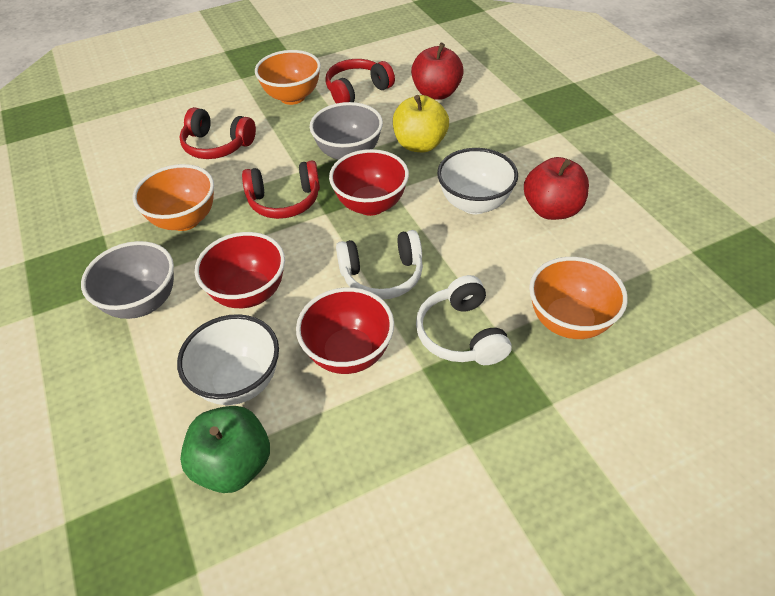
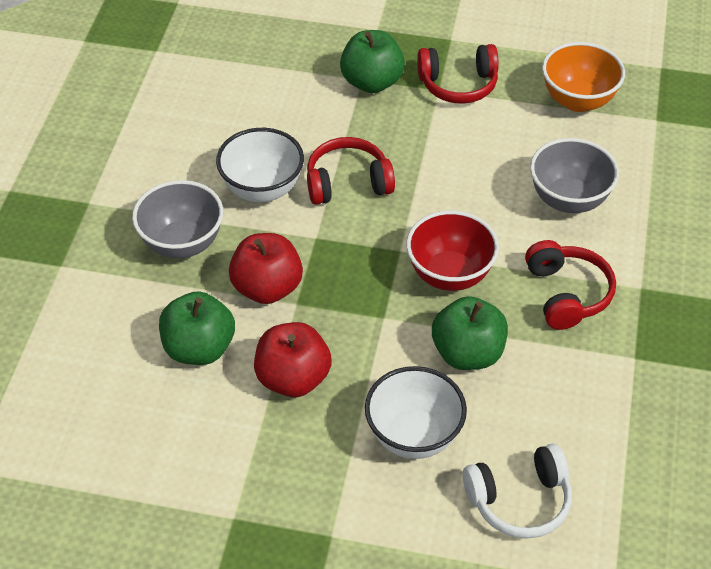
green apple: 1 -> 3
orange bowl: 3 -> 1
red bowl: 3 -> 1
white headphones: 2 -> 1
yellow apple: 1 -> 0

